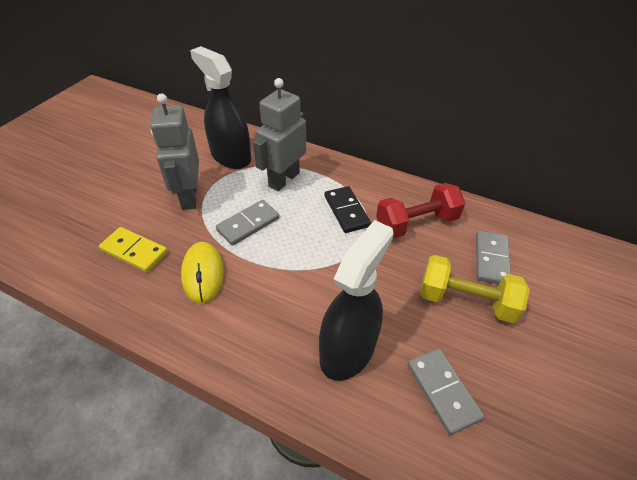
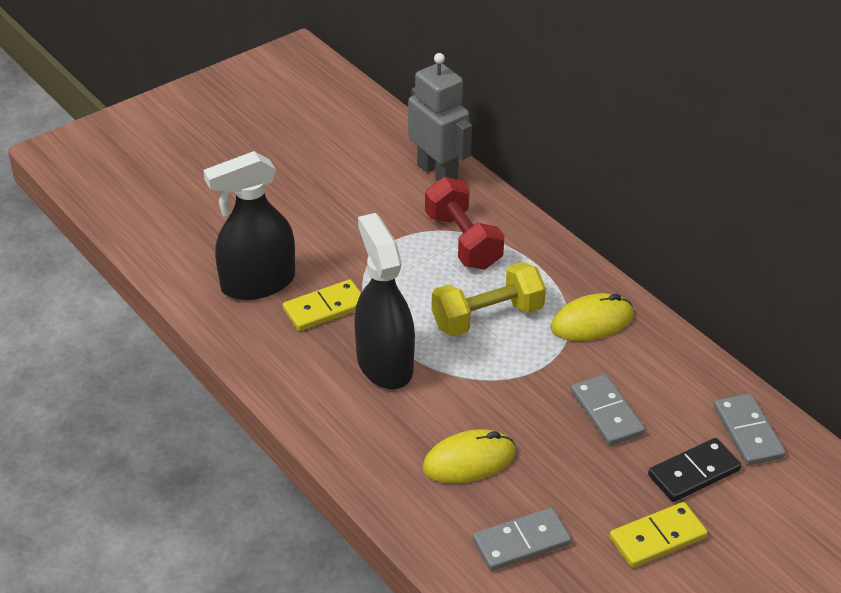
grey robot: 2 -> 1
yellow domino: 1 -> 2
yellow mouse: 1 -> 2

